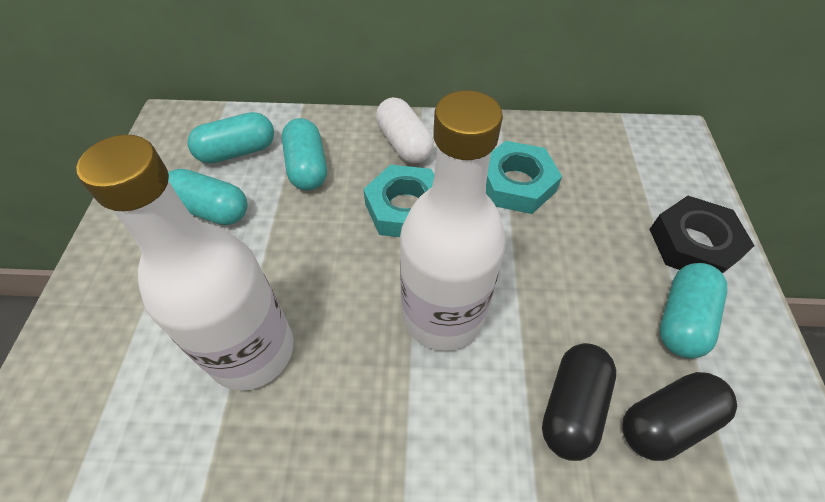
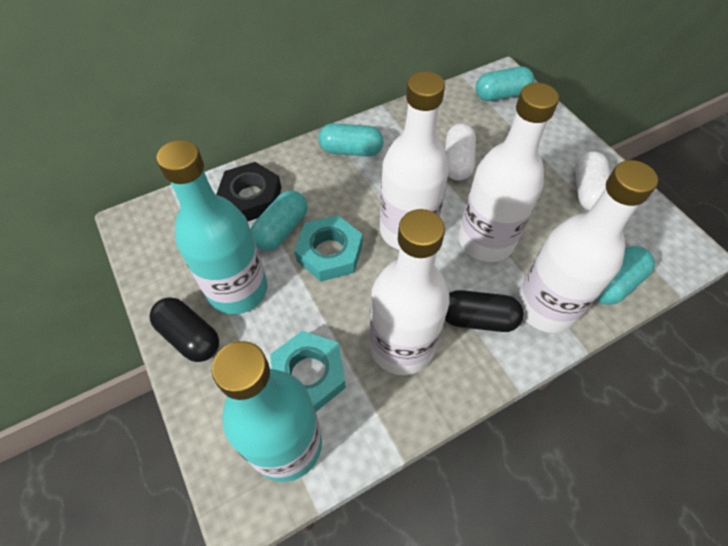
turquoise bottle: 0 -> 2
white bottle: 2 -> 4
white capsule: 1 -> 2

